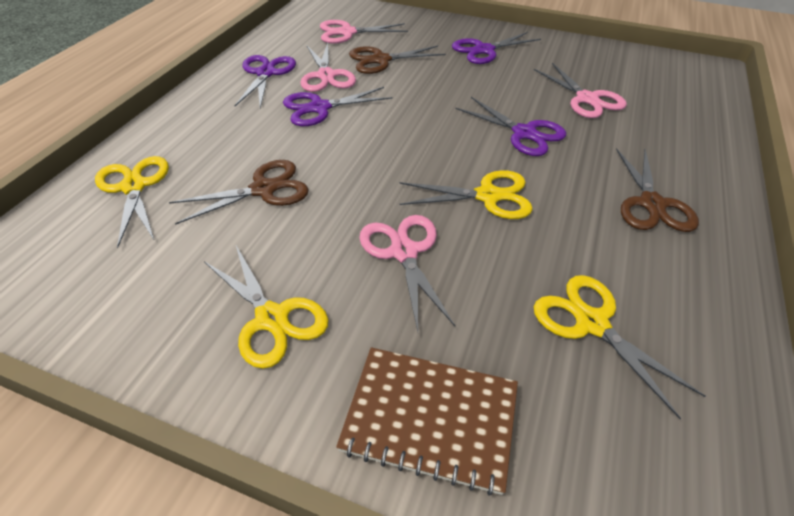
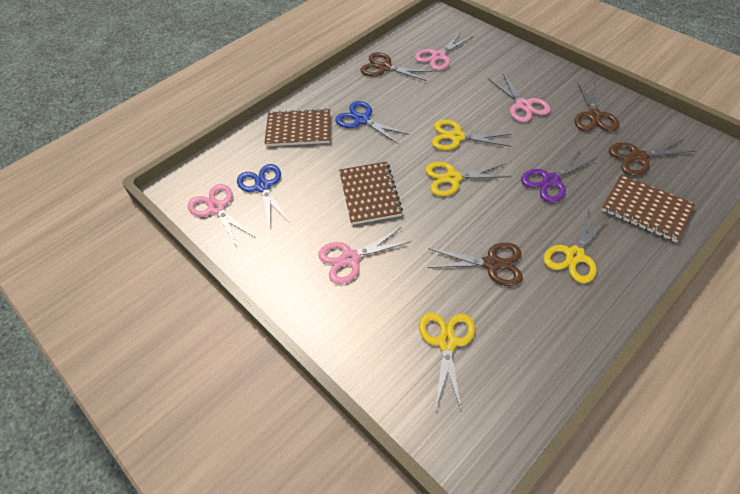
blue scissors: 0 -> 2
brown notebook: 1 -> 3
brown scissors: 3 -> 4
purple scissors: 4 -> 1

